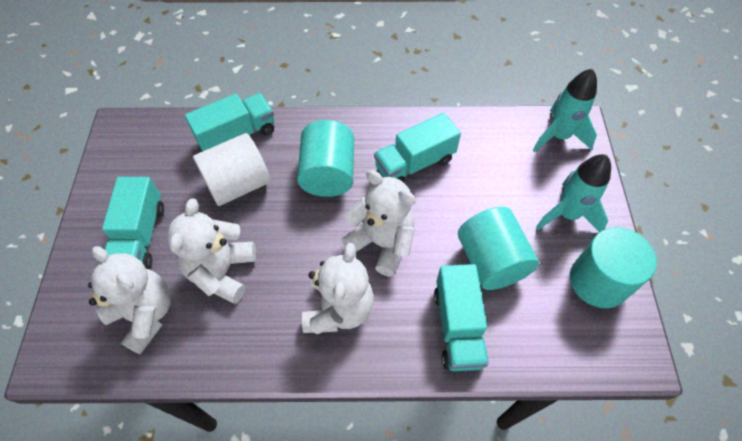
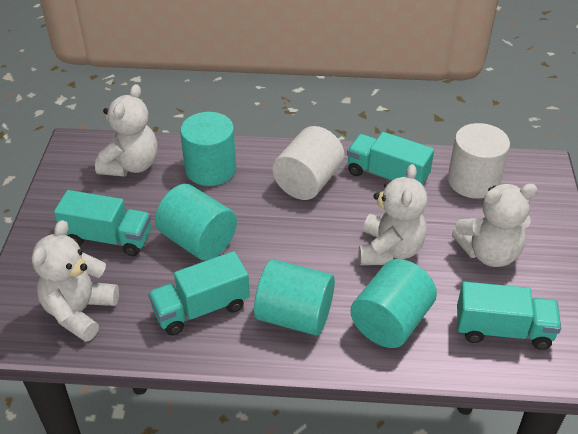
turquoise cylinder: 3 -> 4
turquoise rocket: 2 -> 0
white cylinder: 1 -> 2

